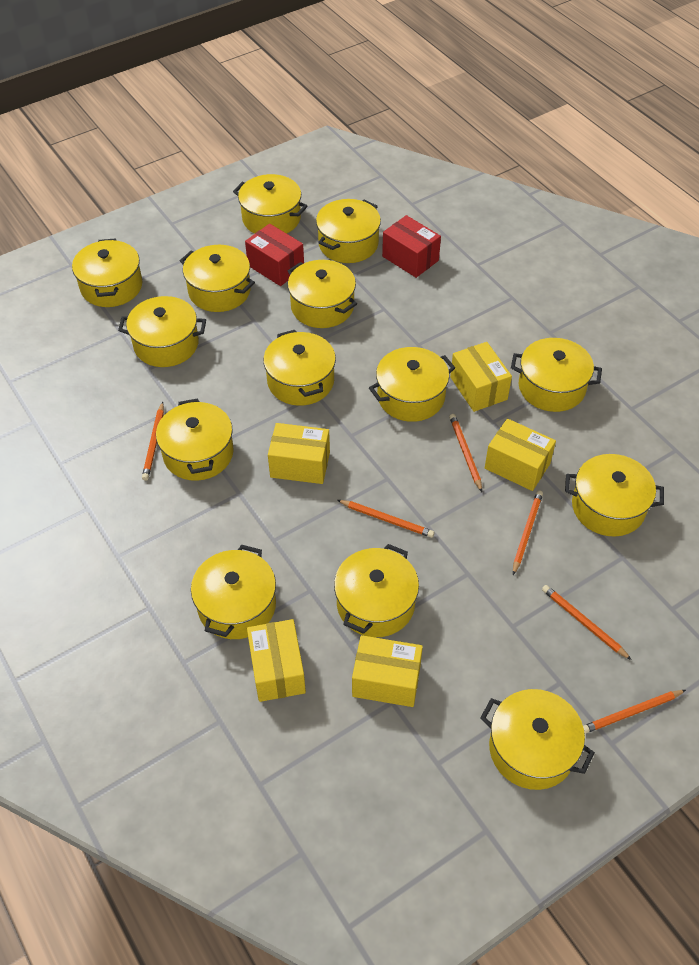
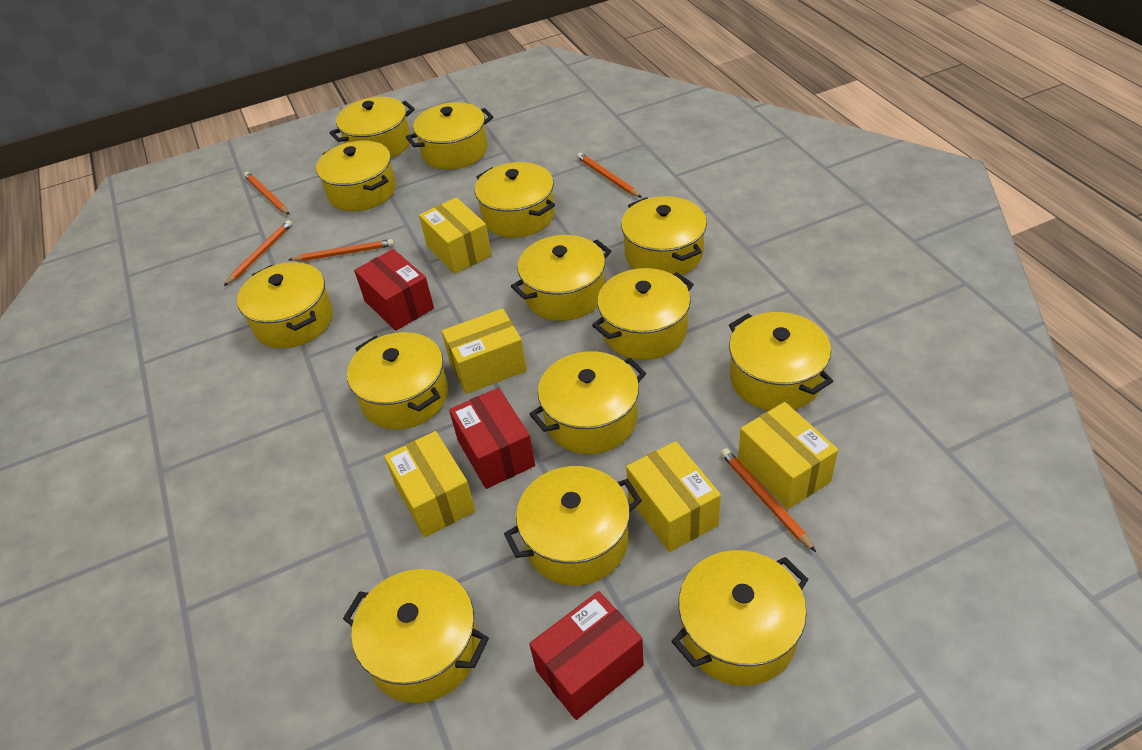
orange pencil: 6 -> 5
red box: 2 -> 3

